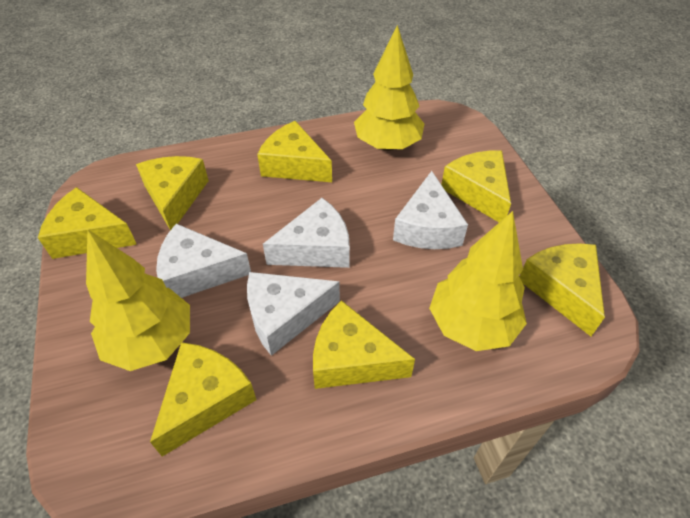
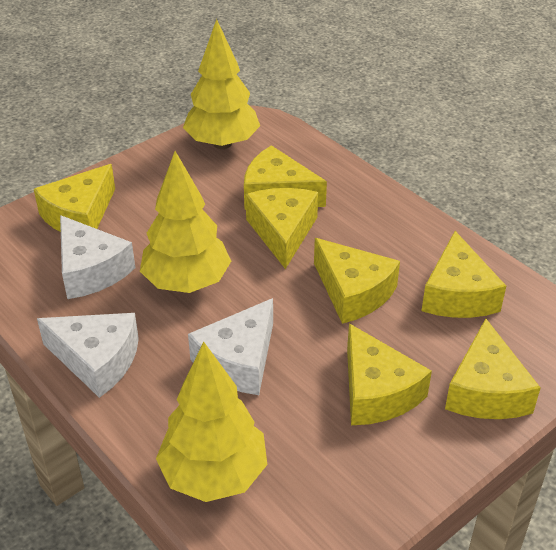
white cheese: 4 -> 3

